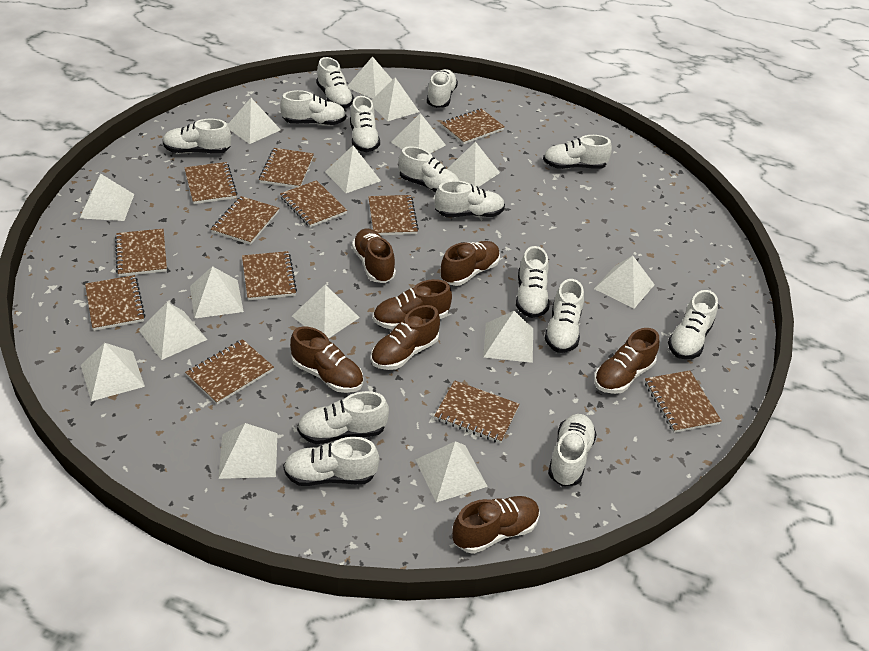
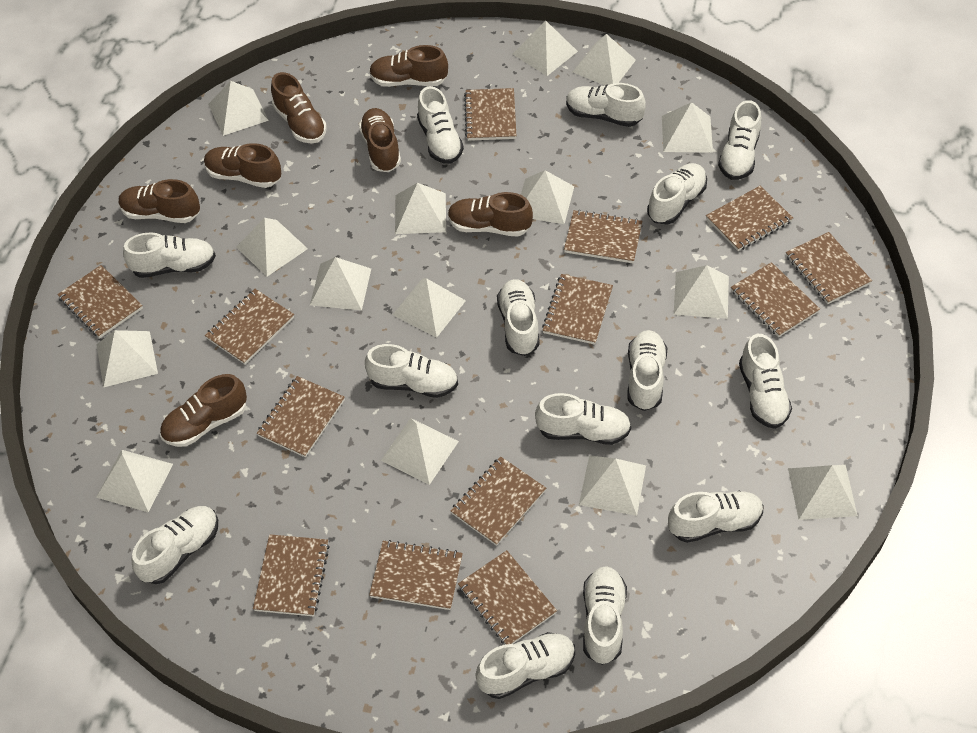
brown notebook: 12 -> 13

